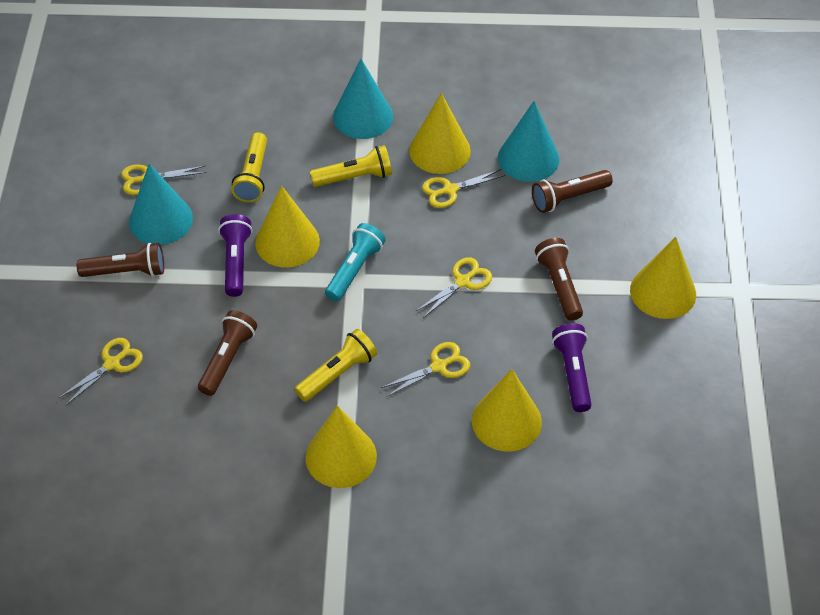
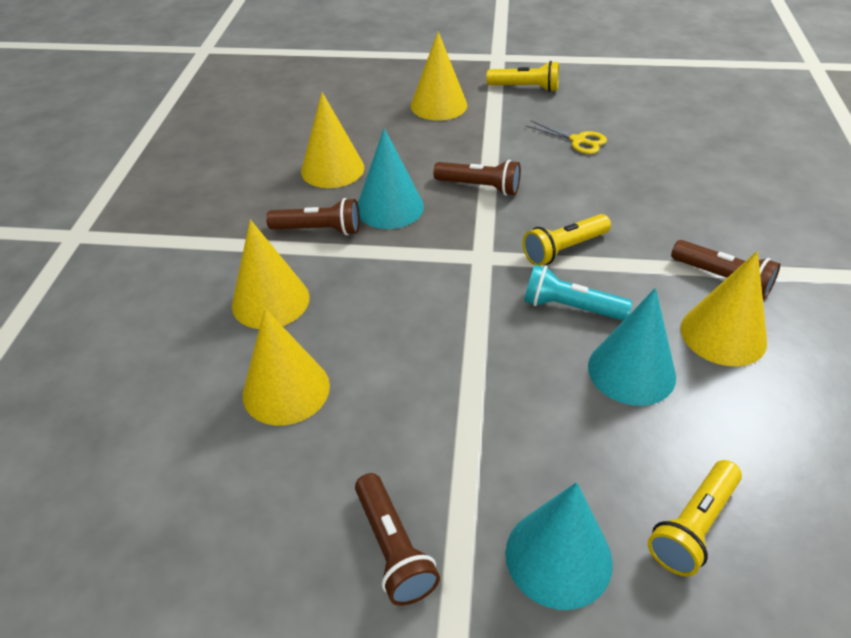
purple flashlight: 2 -> 0
yellow scissors: 5 -> 1

